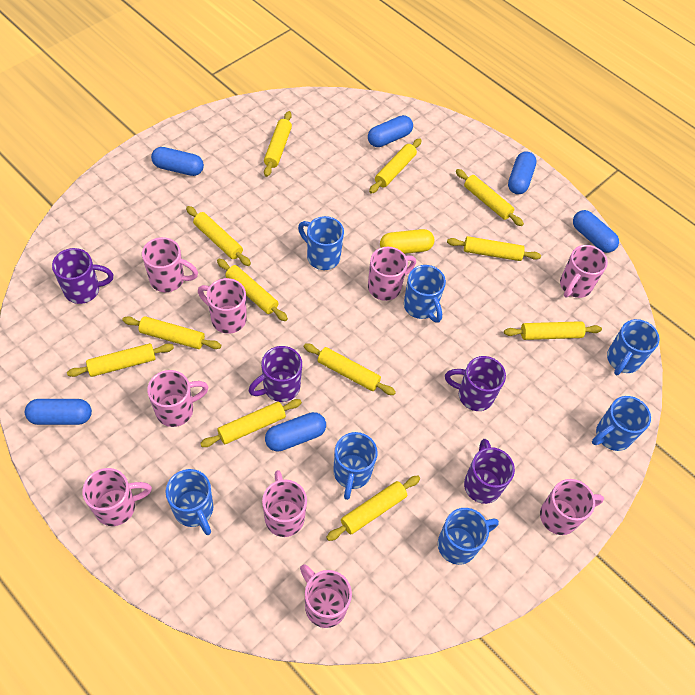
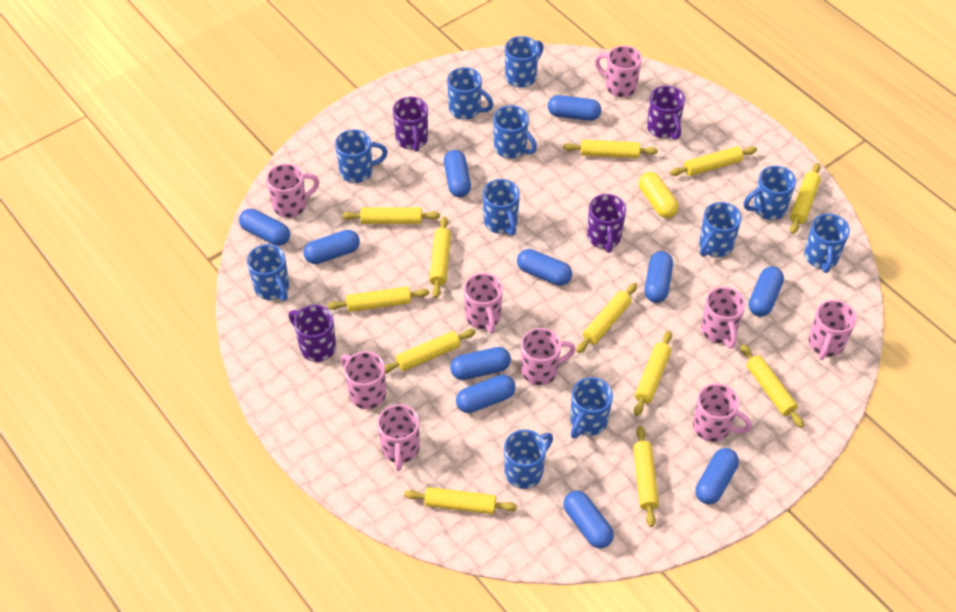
blue capsule: 6 -> 11
blue mug: 7 -> 11

